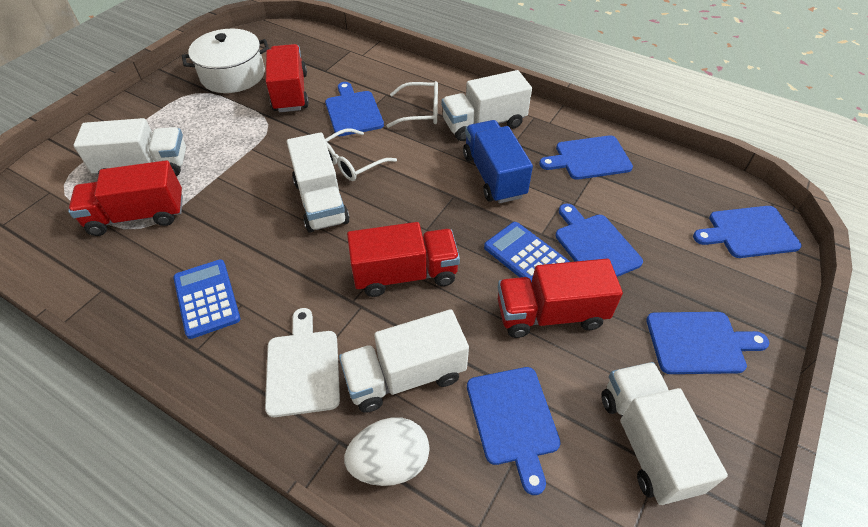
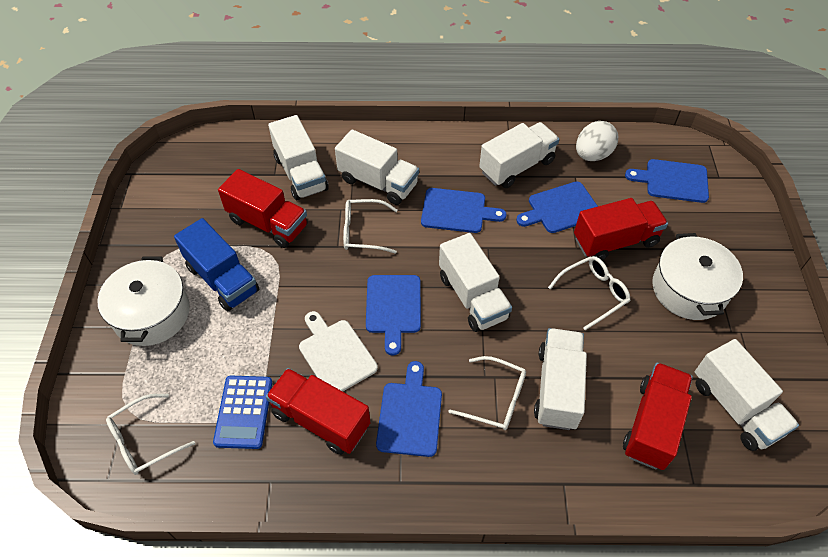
blue calculator: 2 -> 1
blue cutting board: 6 -> 5
white glasses: 2 -> 4
white pot: 1 -> 2
white truck: 5 -> 6

